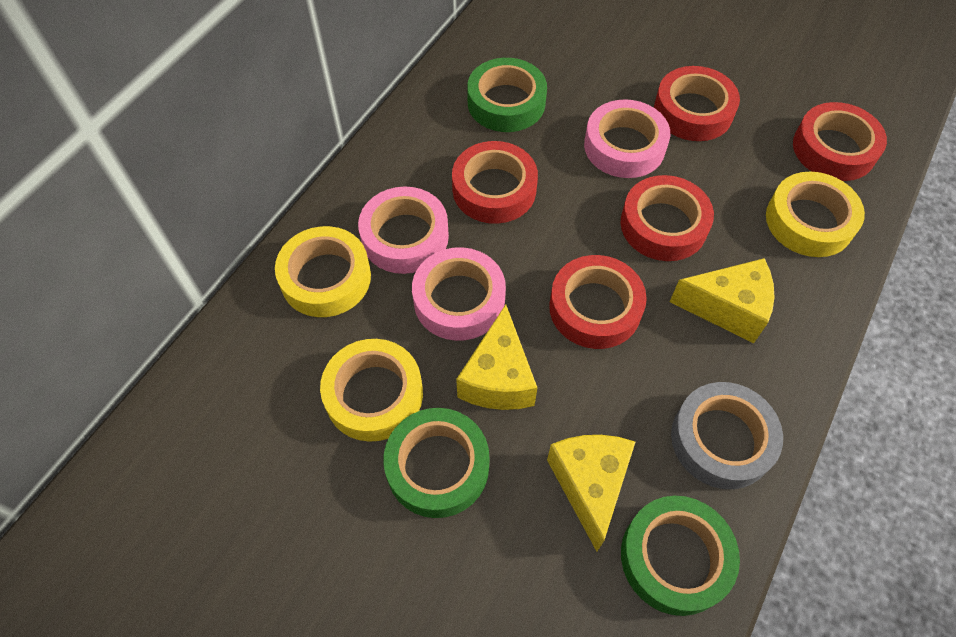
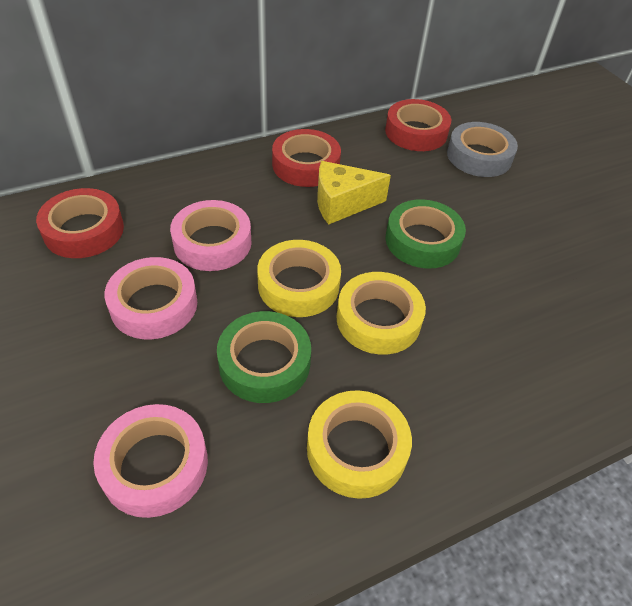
green tape: 3 -> 2
red tape: 5 -> 3
yellow cheese: 3 -> 1

